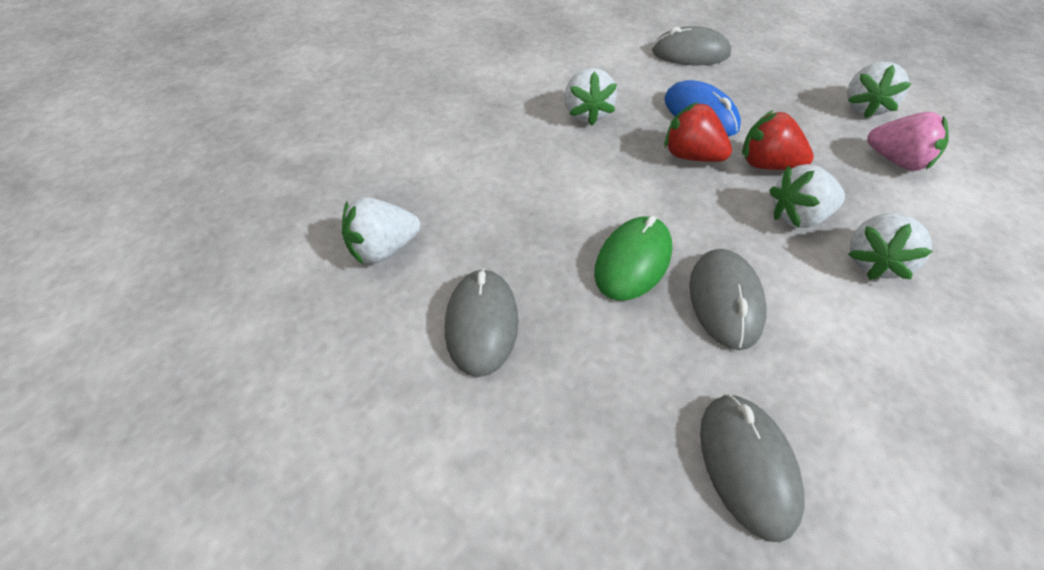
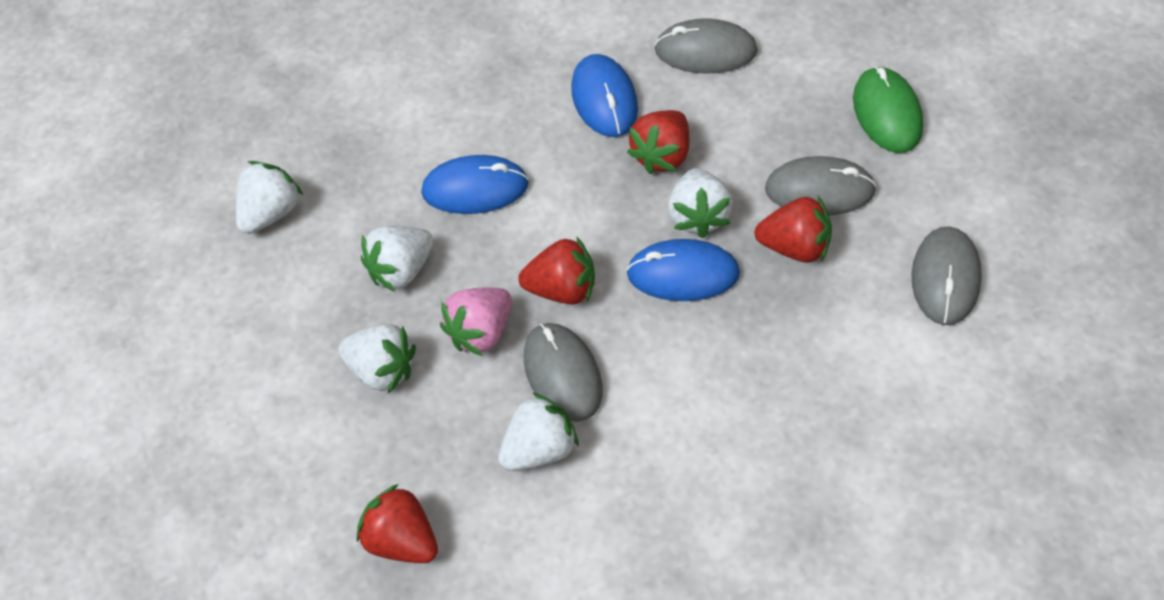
blue mouse: 1 -> 3
red strawberry: 2 -> 4

